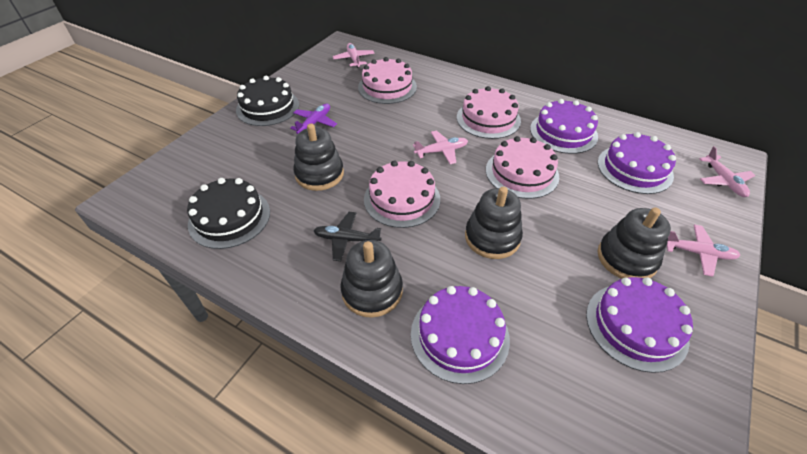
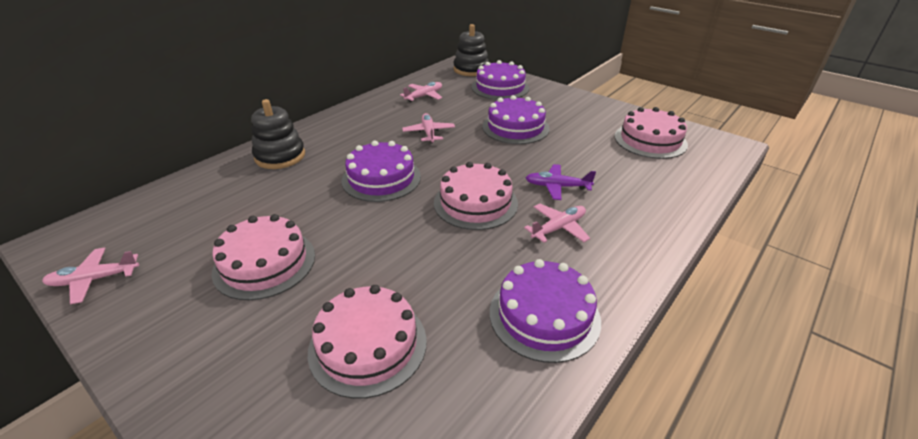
black cake: 2 -> 0
black plane: 1 -> 0
black stacking toy: 4 -> 2

